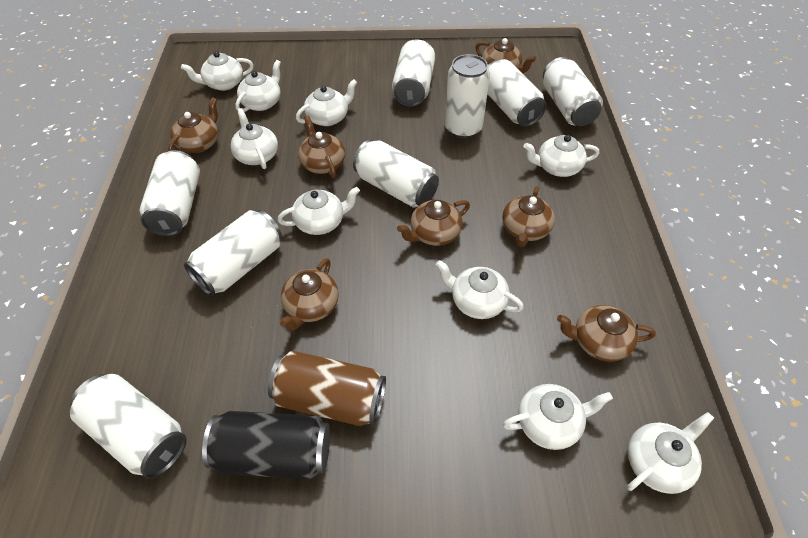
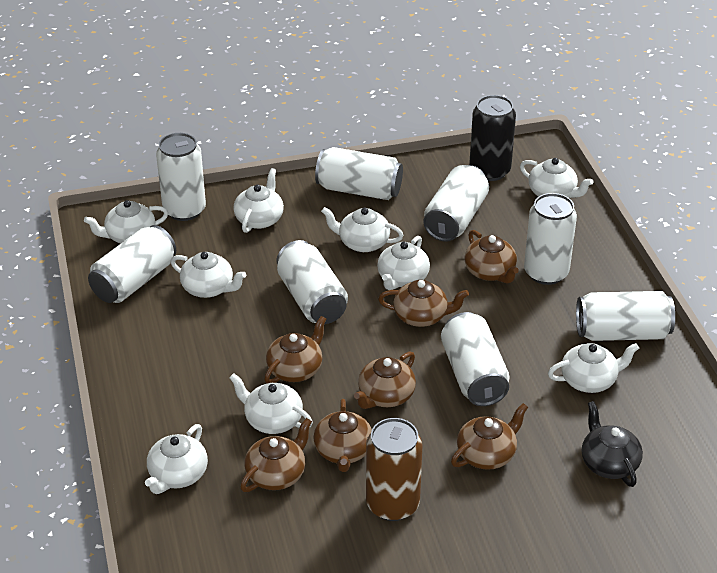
black teapot: 0 -> 1

